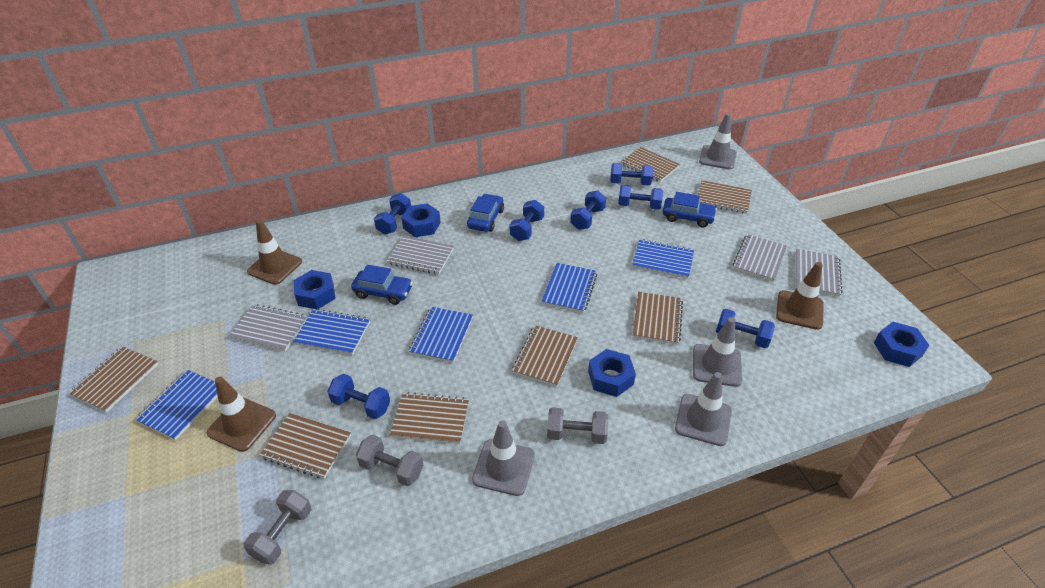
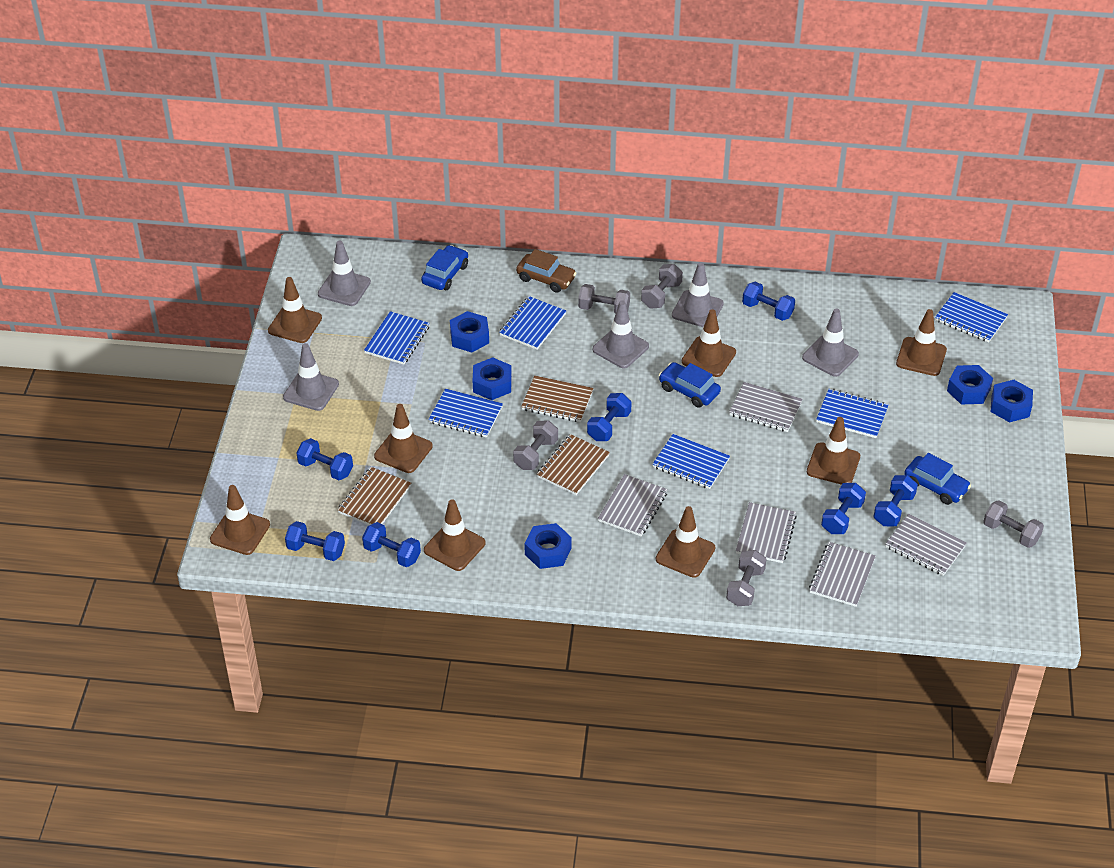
blue notebook: 5 -> 6
blue nut: 4 -> 5
brown car: 0 -> 1
brown notebook: 7 -> 3
brown traffic cone: 3 -> 8
grey dumbbell: 3 -> 5
grey notebook: 4 -> 5
grey traffic cone: 4 -> 5

